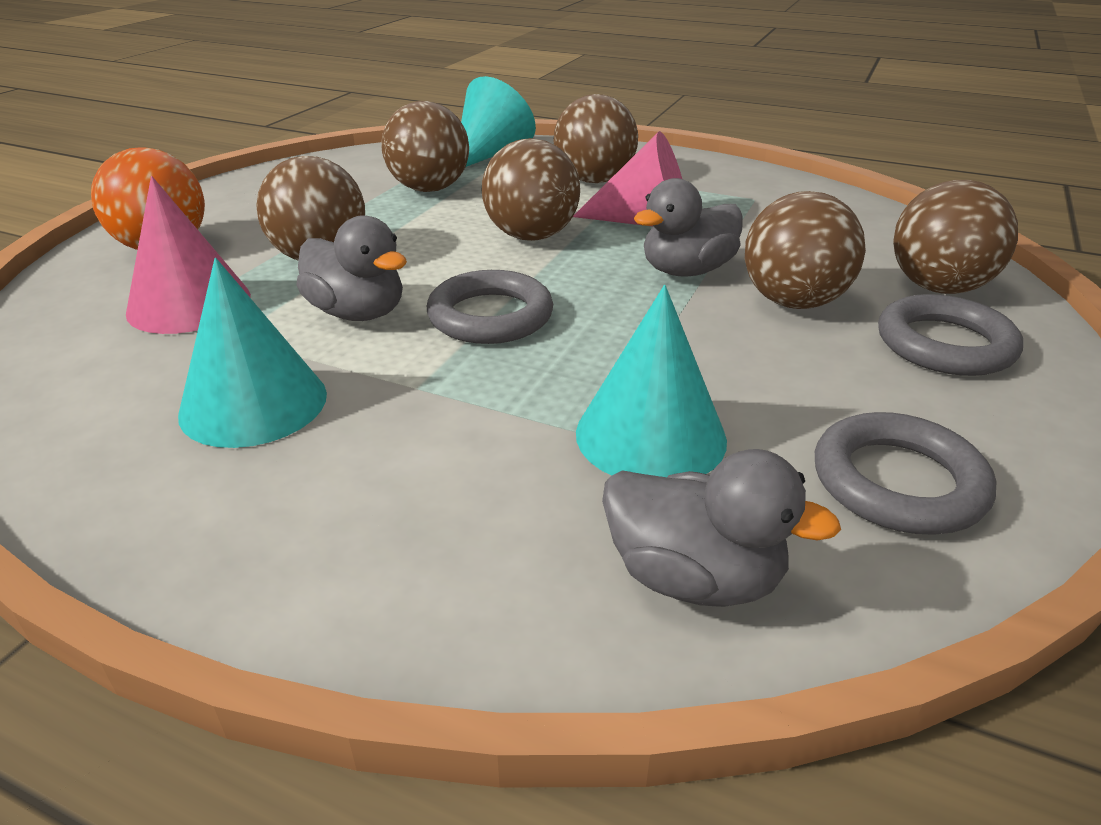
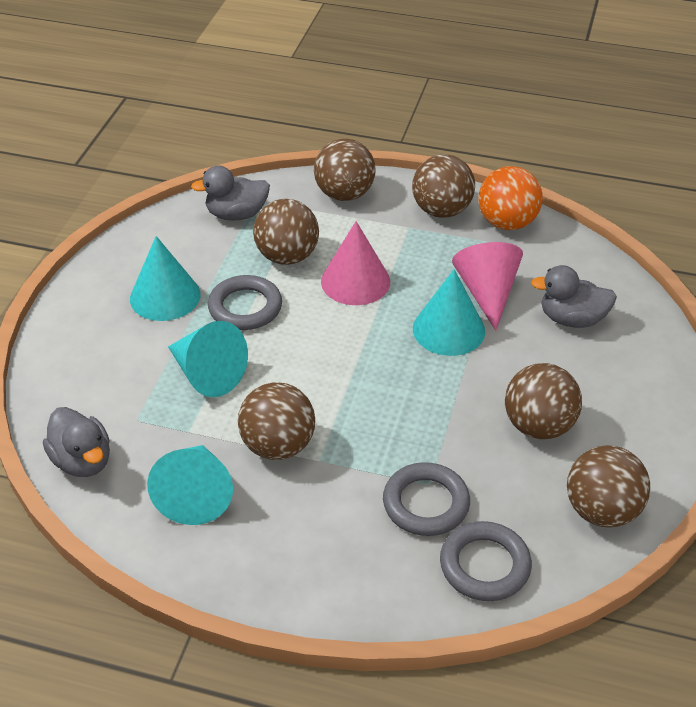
turquoise cone: 3 -> 4

